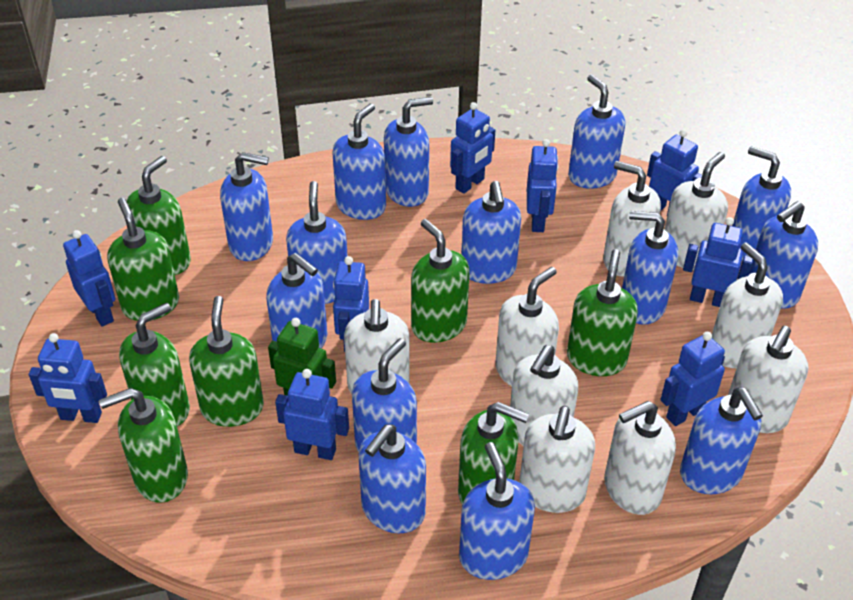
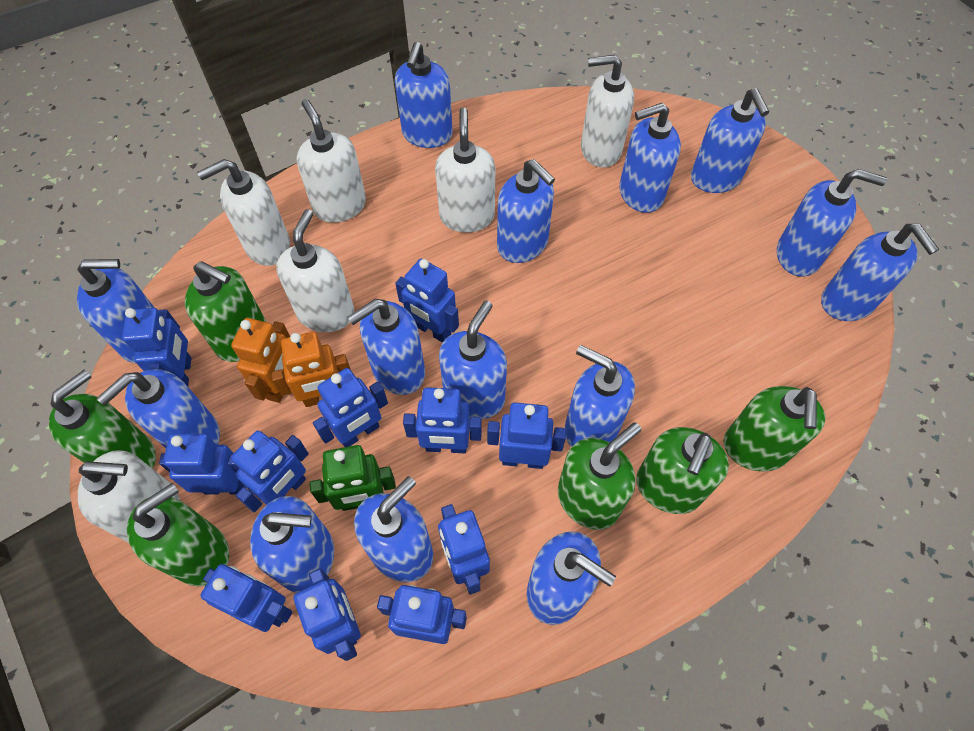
blue robot: 9 -> 11
green soap dispenser: 8 -> 6
orange robot: 0 -> 2
white soap dispenser: 9 -> 6

